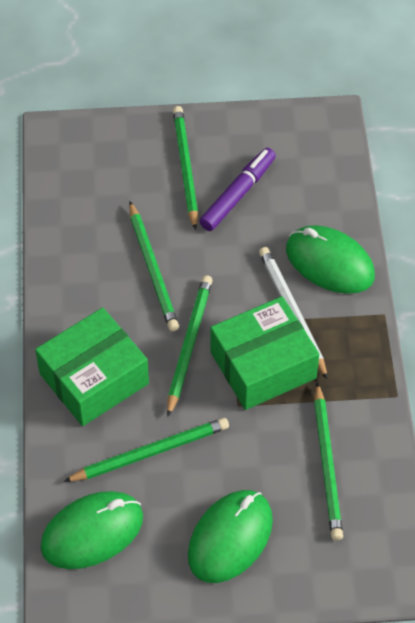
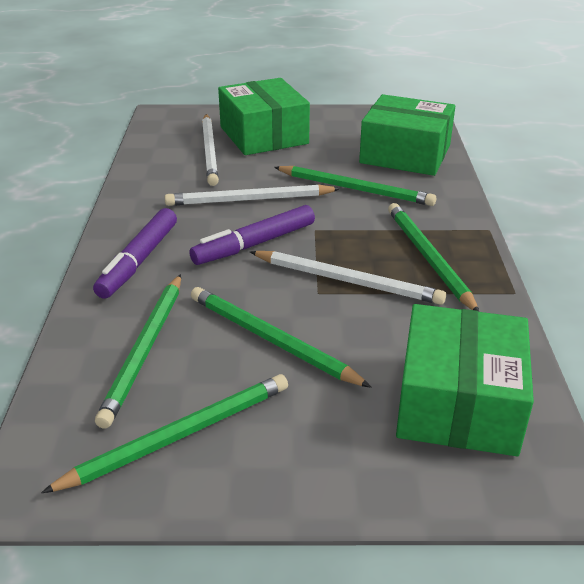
green box: 2 -> 3
green mouse: 3 -> 0
purple marker: 1 -> 2
white pencil: 1 -> 3

